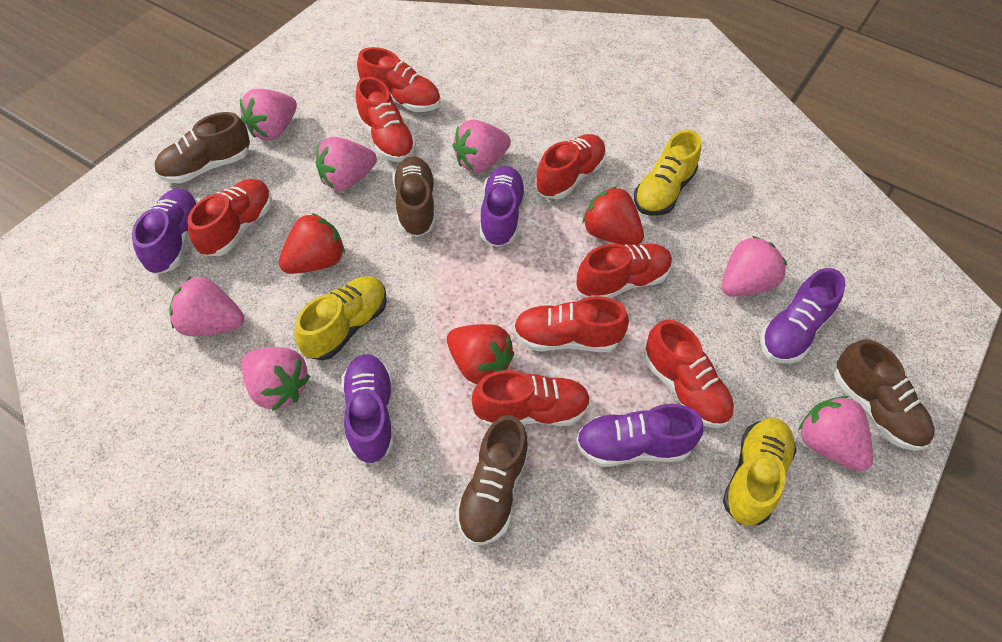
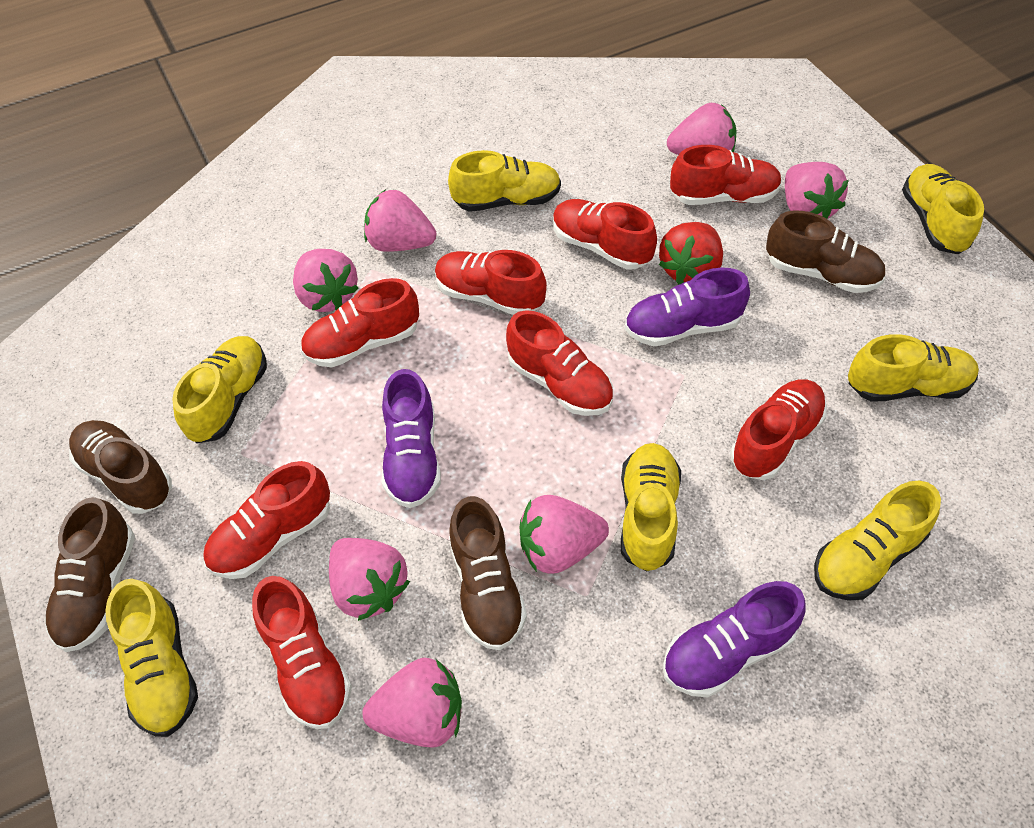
purple shoe: 5 -> 3
red strawberry: 3 -> 1
yellow shoe: 3 -> 7

